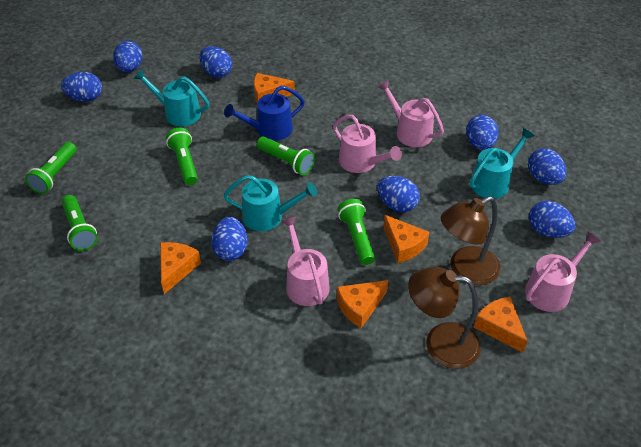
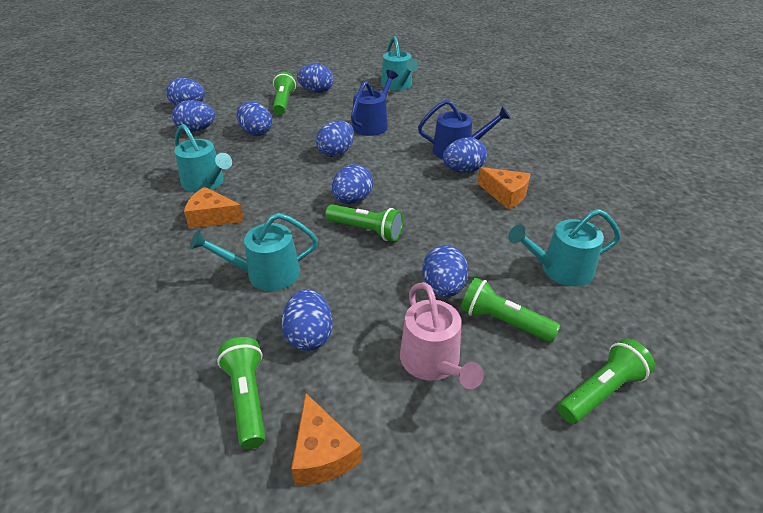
blue egg: 8 -> 9
blue watering can: 1 -> 2
brown lamp: 2 -> 0
orange cheese: 5 -> 3
pink watering can: 4 -> 1
turquoise watering can: 3 -> 4

